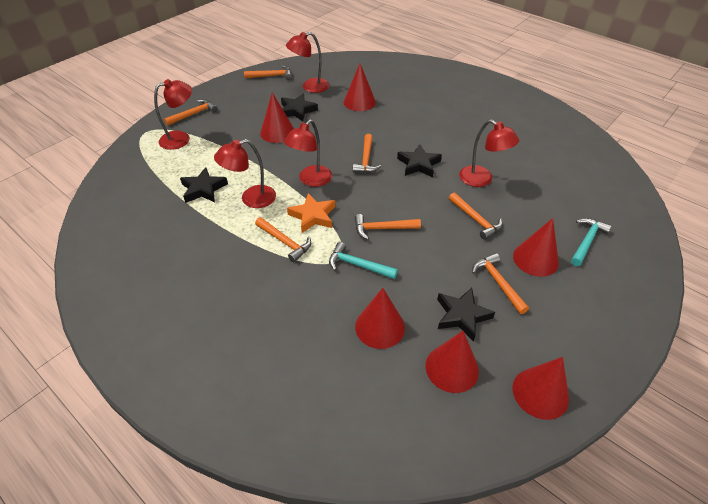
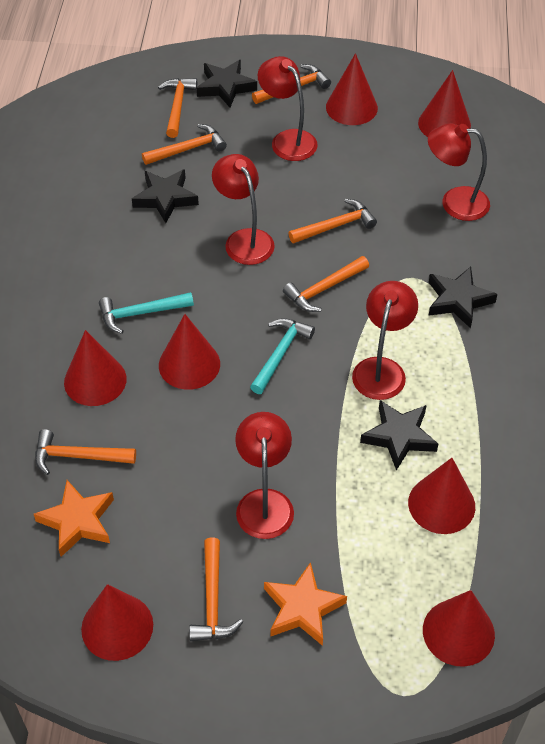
orange star: 1 -> 2
red cone: 6 -> 7

